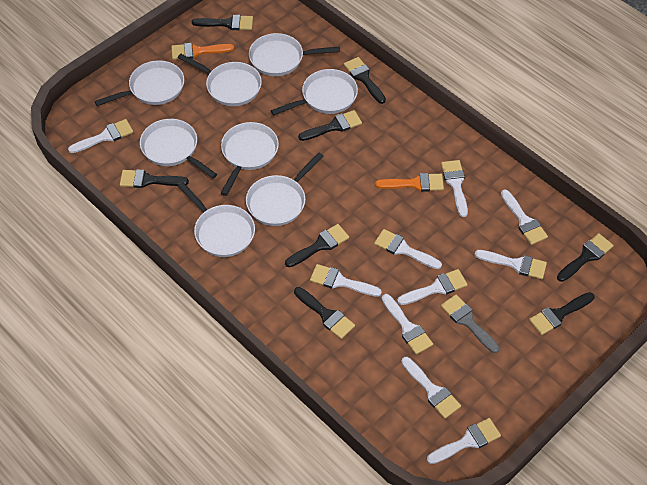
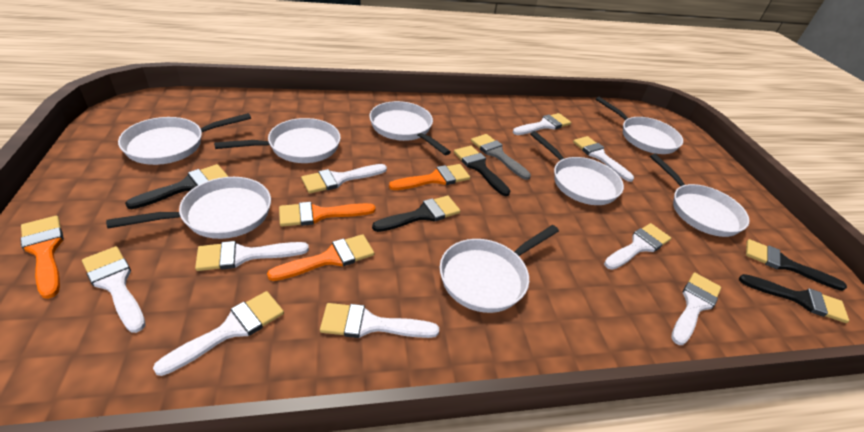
black brush: 8 -> 5
orange brush: 2 -> 4
white brush: 10 -> 9

